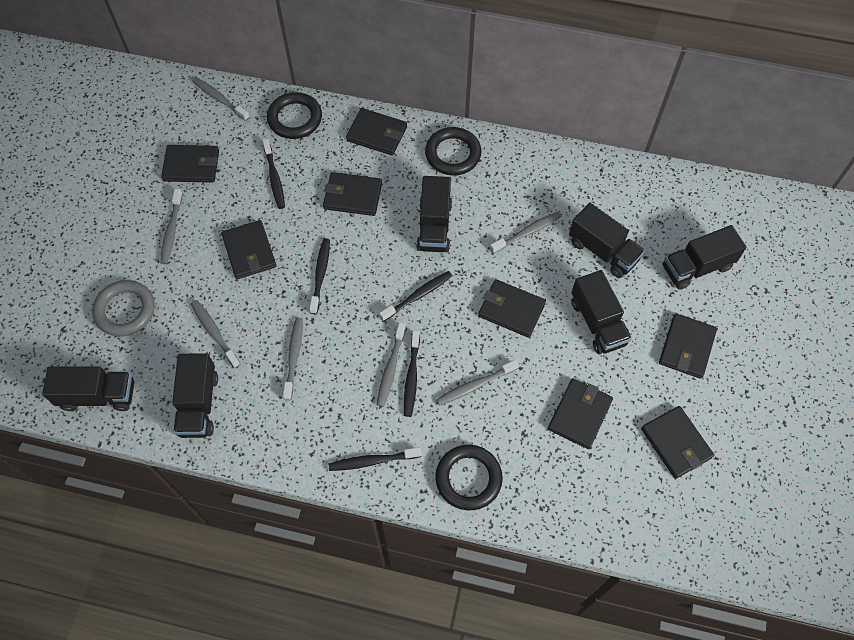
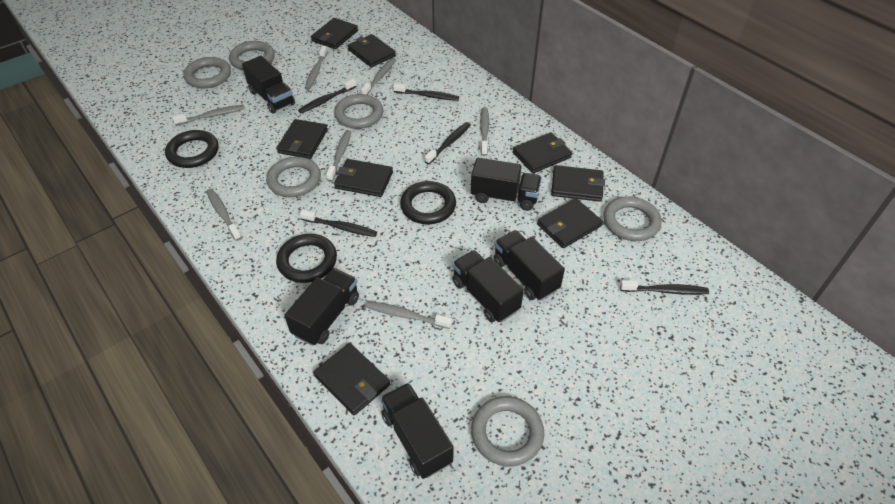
grey ring: 1 -> 6

